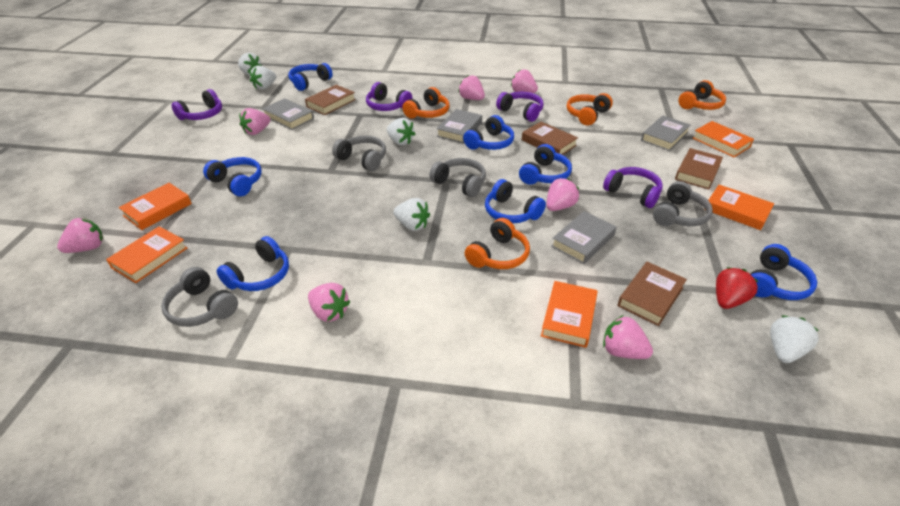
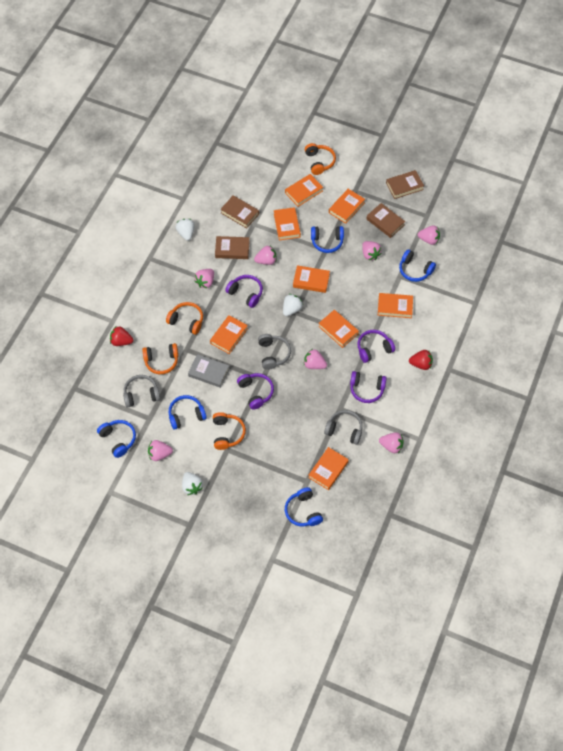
blue headphones: 7 -> 5
grey book: 4 -> 1
grey headphones: 4 -> 3
orange book: 5 -> 8
red strawberry: 1 -> 2
white strawberry: 5 -> 3

